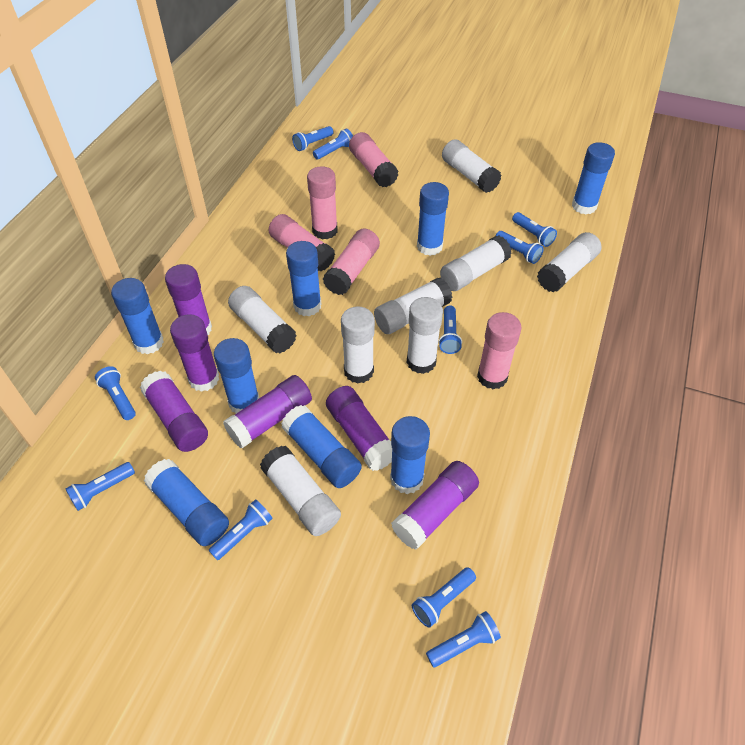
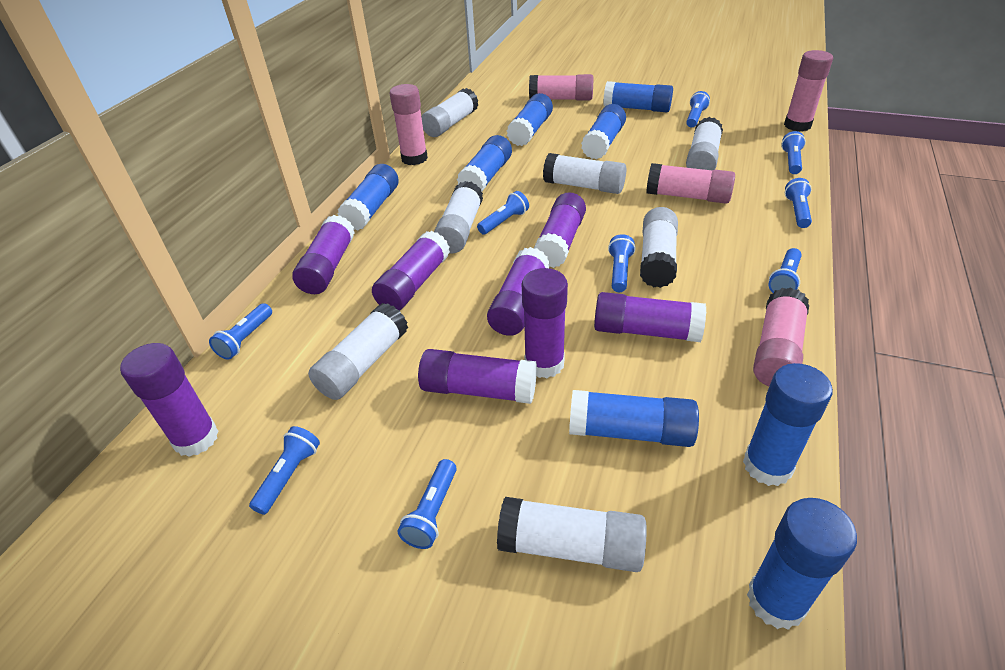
blue flashlight: 10 -> 9
purple glue stick: 6 -> 8
white glue stick: 8 -> 7

